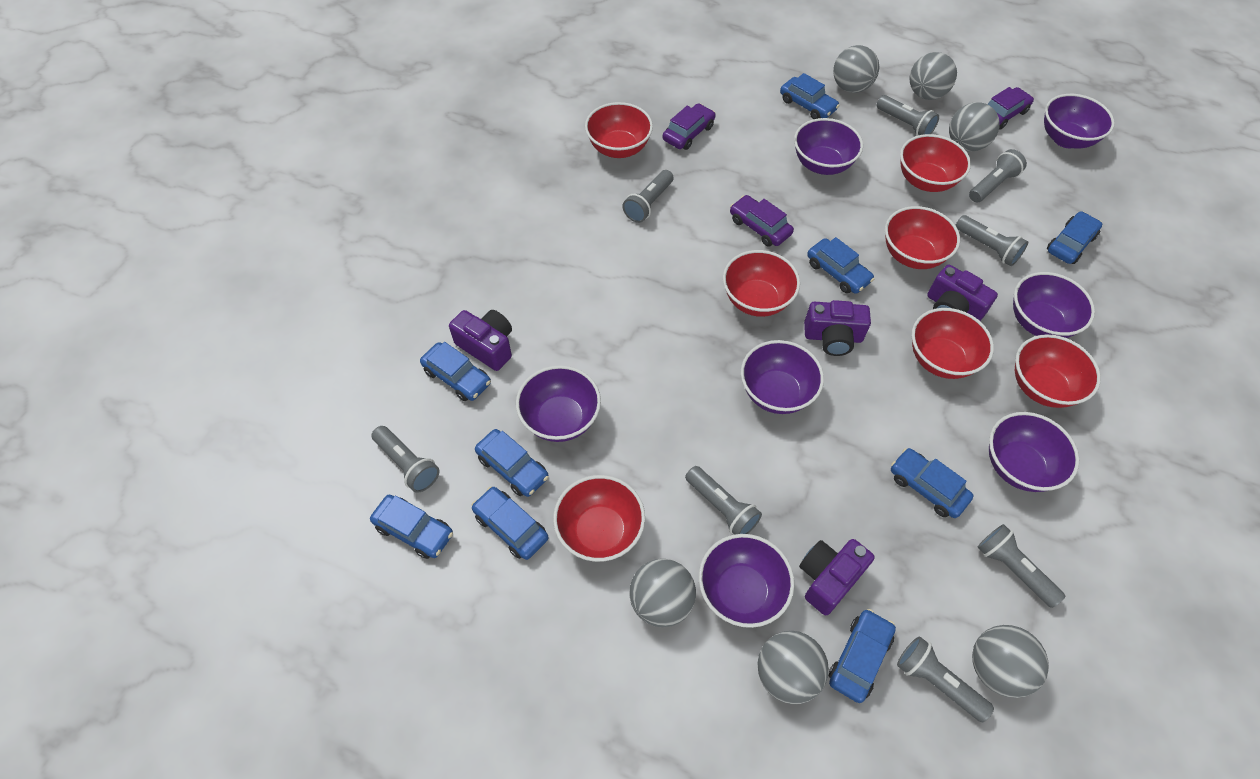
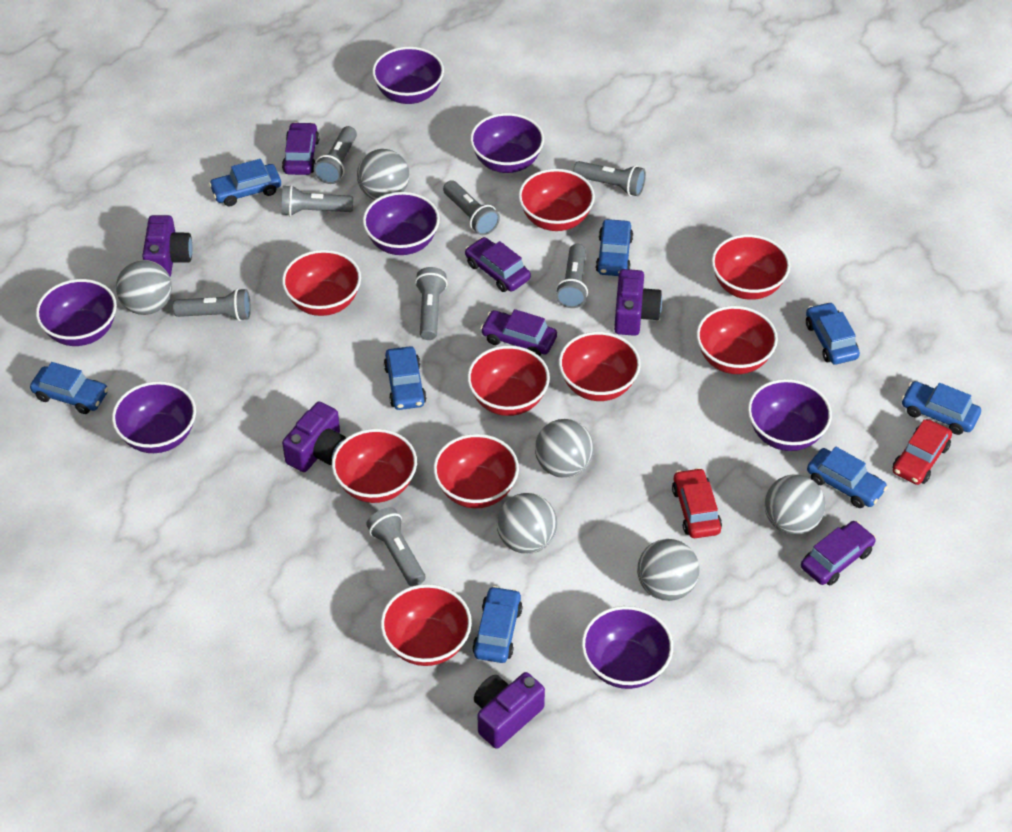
blue car: 9 -> 8
purple car: 3 -> 4
red bowl: 7 -> 9
red car: 0 -> 2

